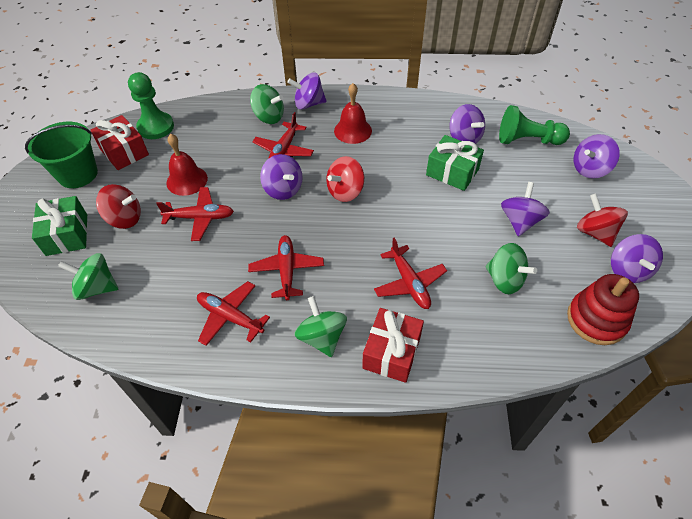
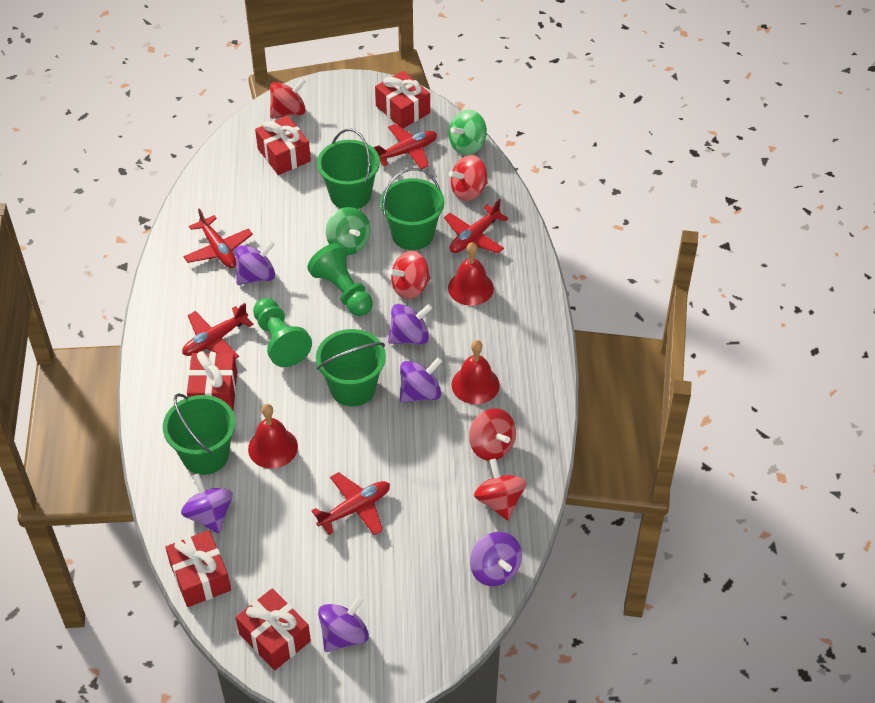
green bucket: 1 -> 4
green gift: 2 -> 0
green spinning top: 4 -> 2
red bell: 2 -> 3
red gift: 2 -> 5
red spinning top: 3 -> 5
red stacking toy: 1 -> 0

